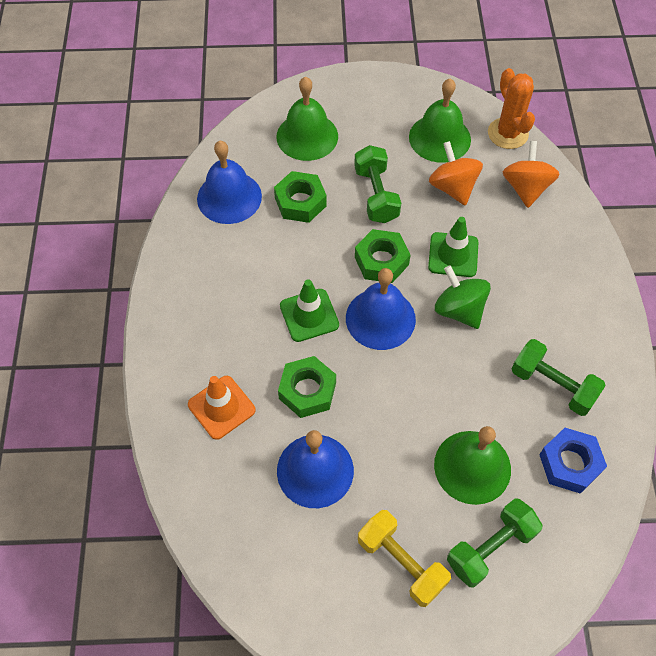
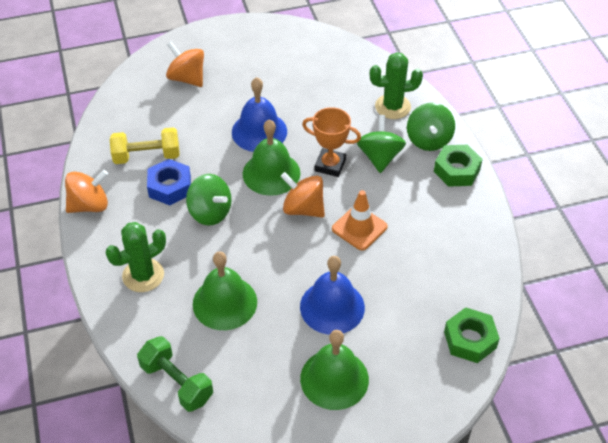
blue bell: 3 -> 2
green cactus: 0 -> 2
green dumbbell: 3 -> 1
green nut: 3 -> 2
green spinning top: 1 -> 3
green traffic cone: 2 -> 0
orange cactus: 1 -> 0
orange spinning top: 2 -> 3
orange trophy: 0 -> 1

